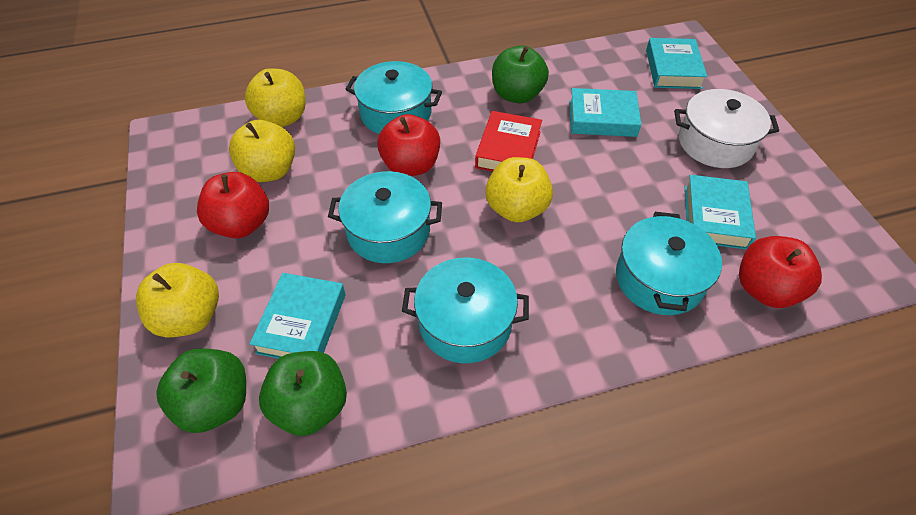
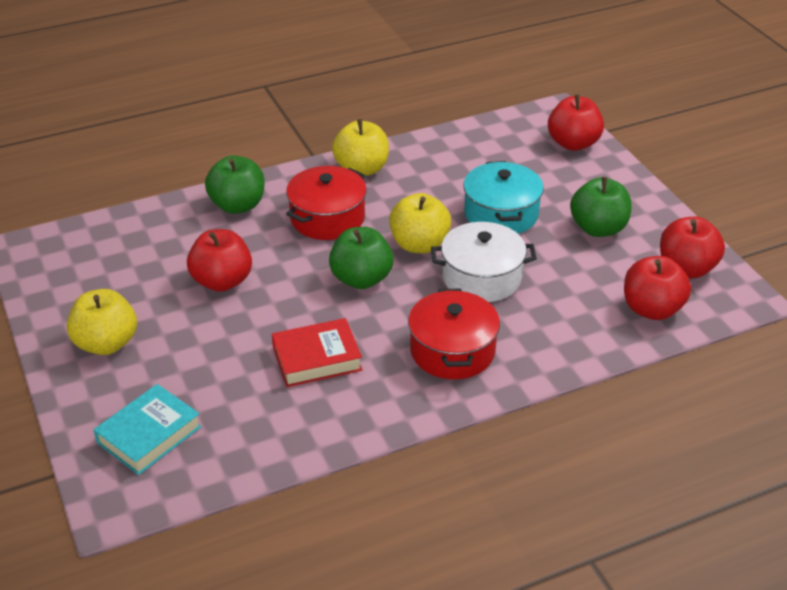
red apple: 3 -> 4
red pot: 0 -> 2
turquoise book: 4 -> 1
turquoise pot: 4 -> 1
yellow apple: 4 -> 3

